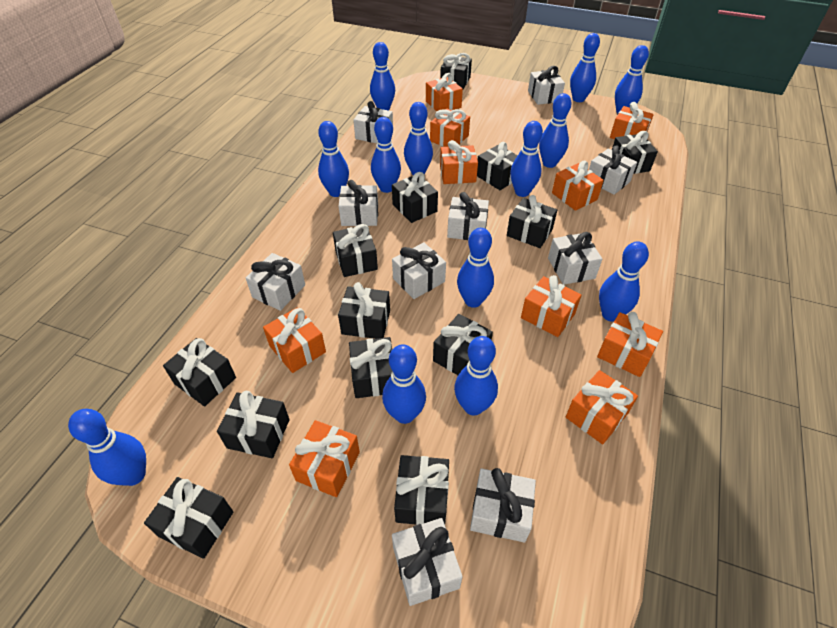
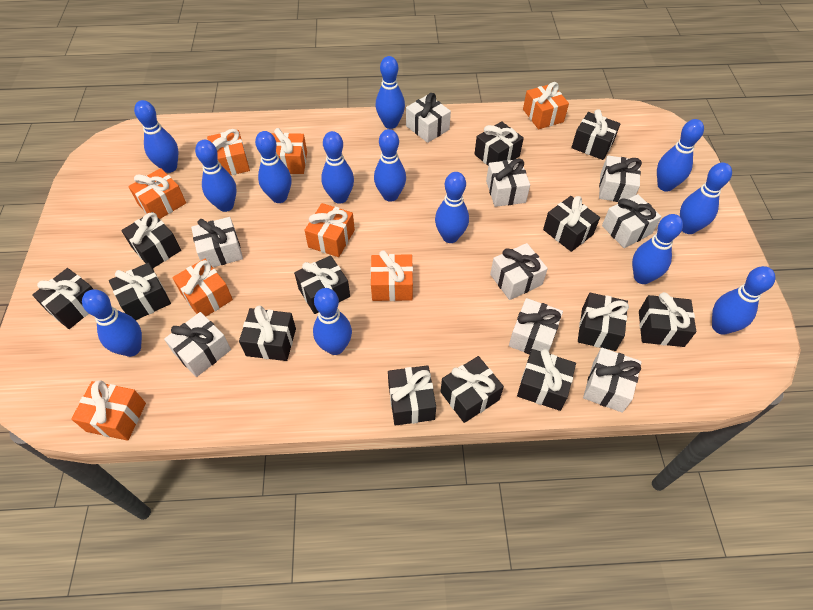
orange gift: 10 -> 8
white gift: 10 -> 9

